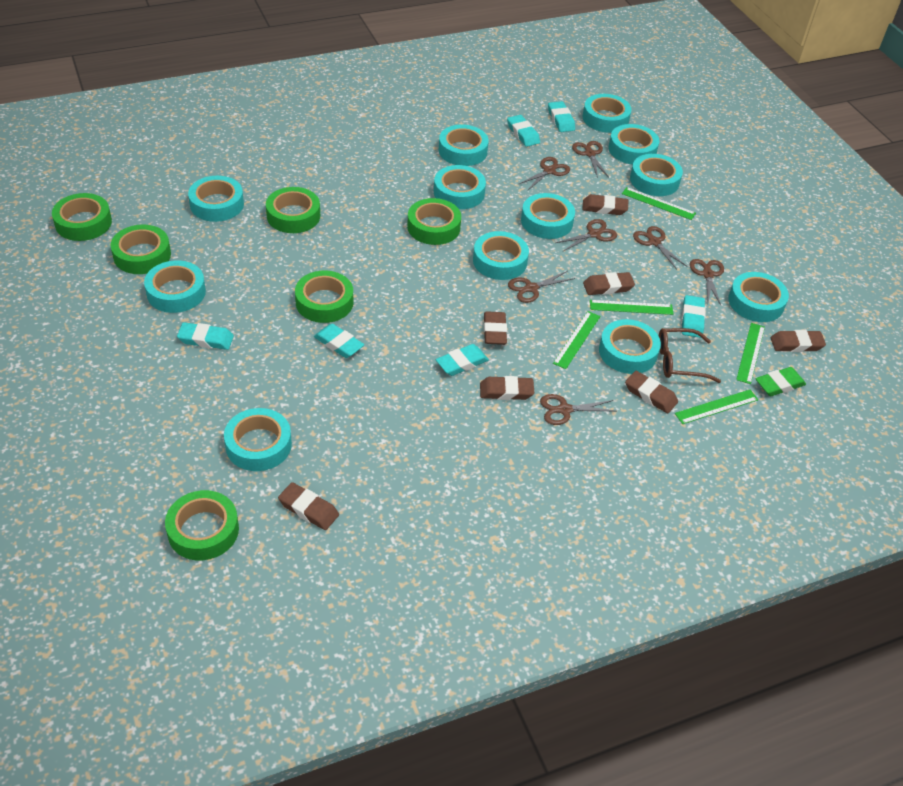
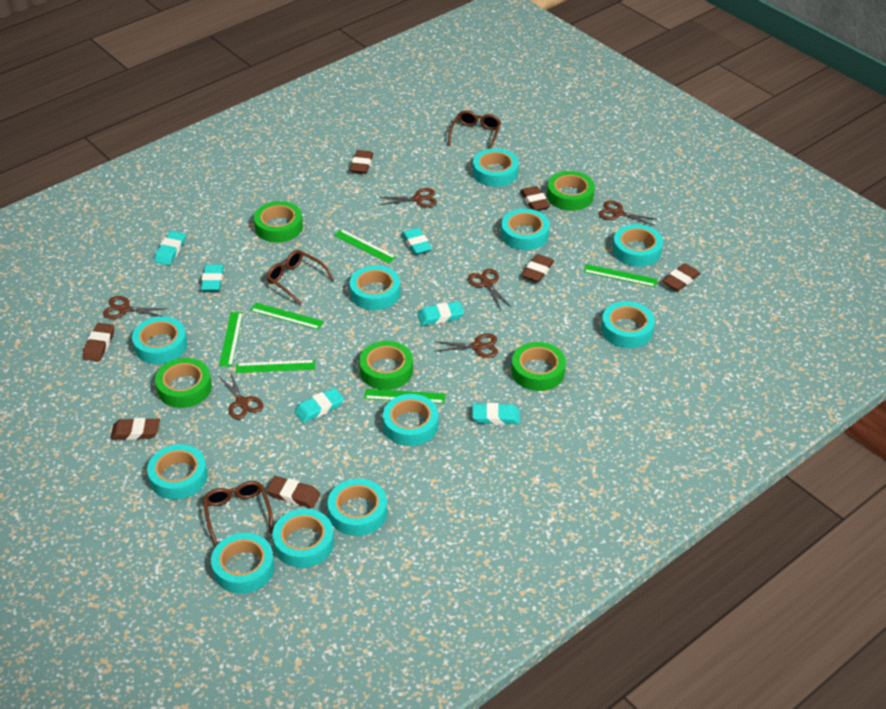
brown glasses: 1 -> 3
brown scissors: 7 -> 6
green eraser: 1 -> 0
green ruler: 5 -> 6
green tape: 6 -> 5
turquoise tape: 12 -> 11

